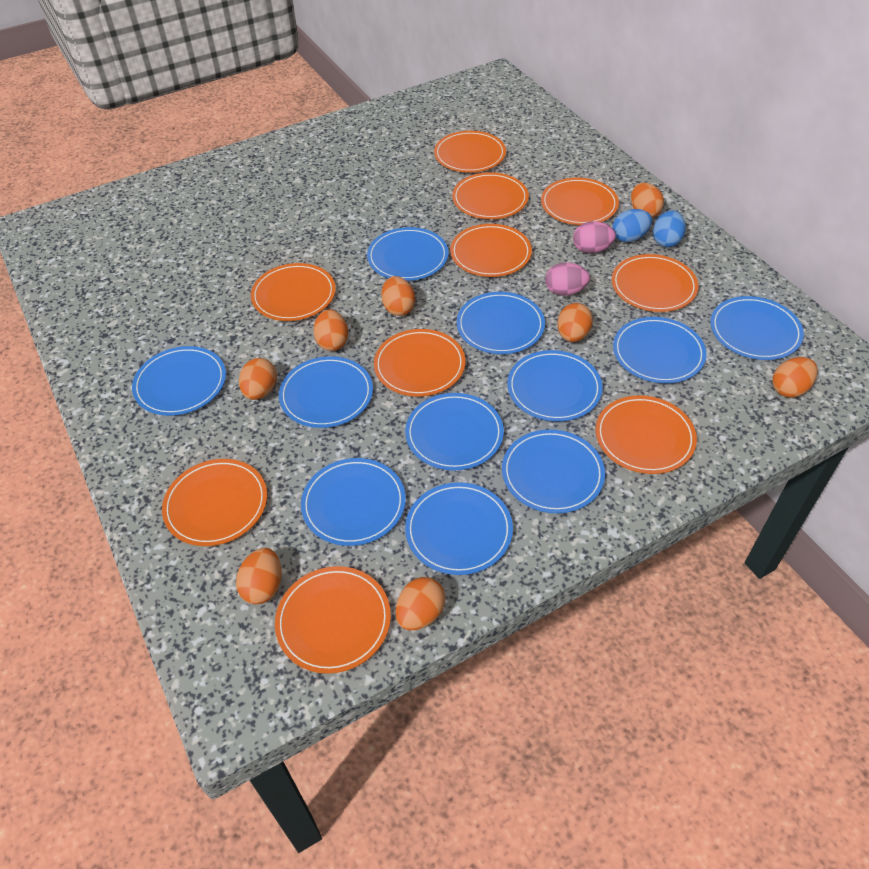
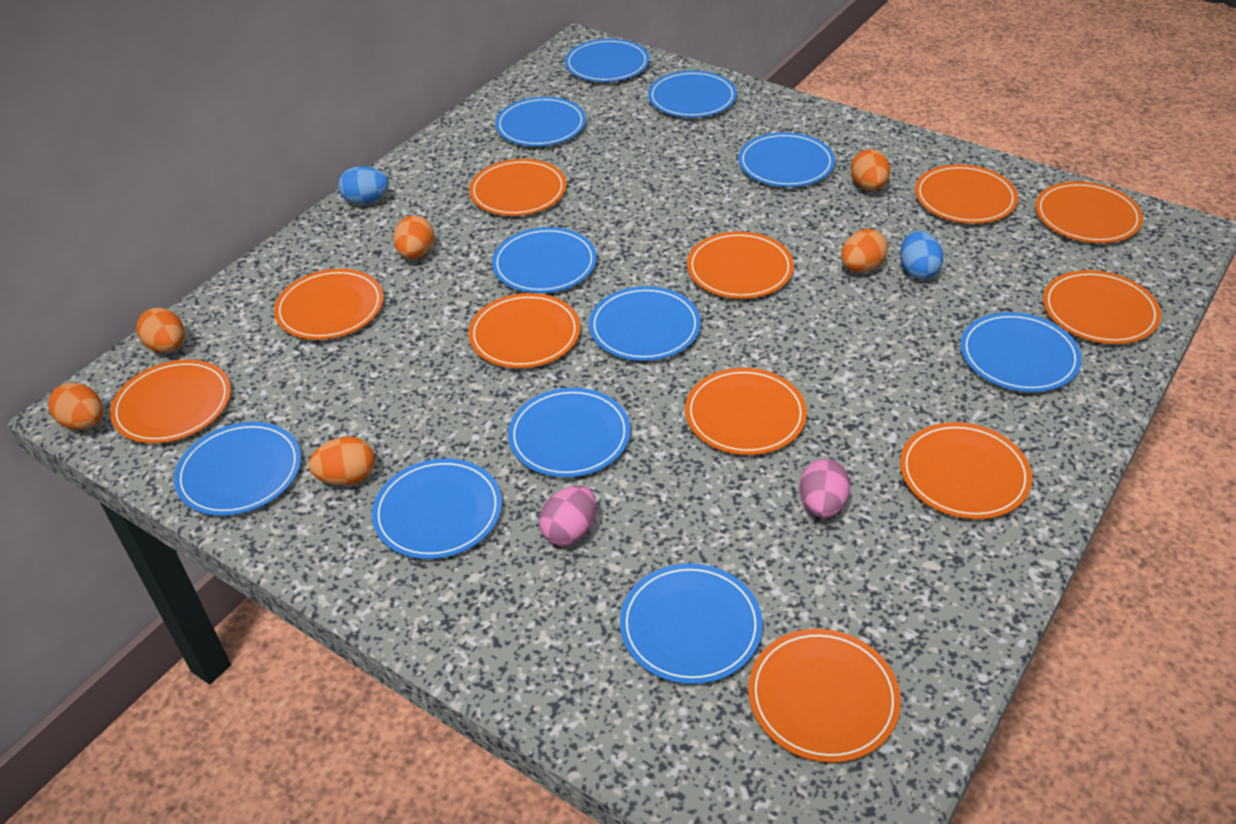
orange egg: 8 -> 6
orange plate: 10 -> 11

